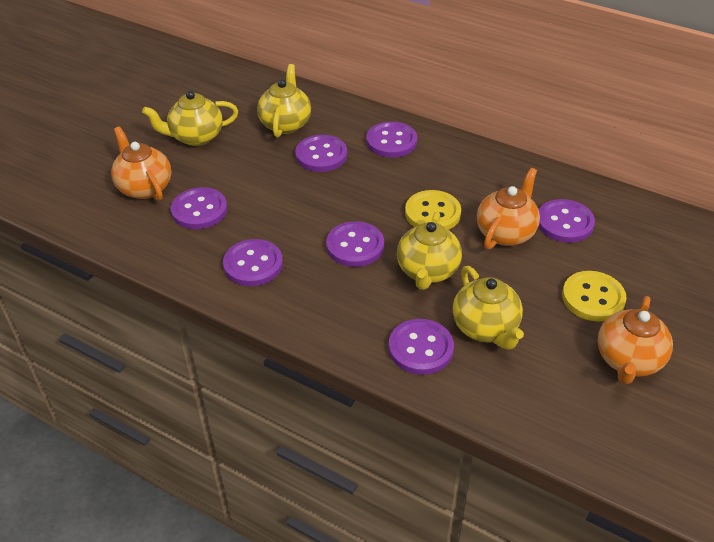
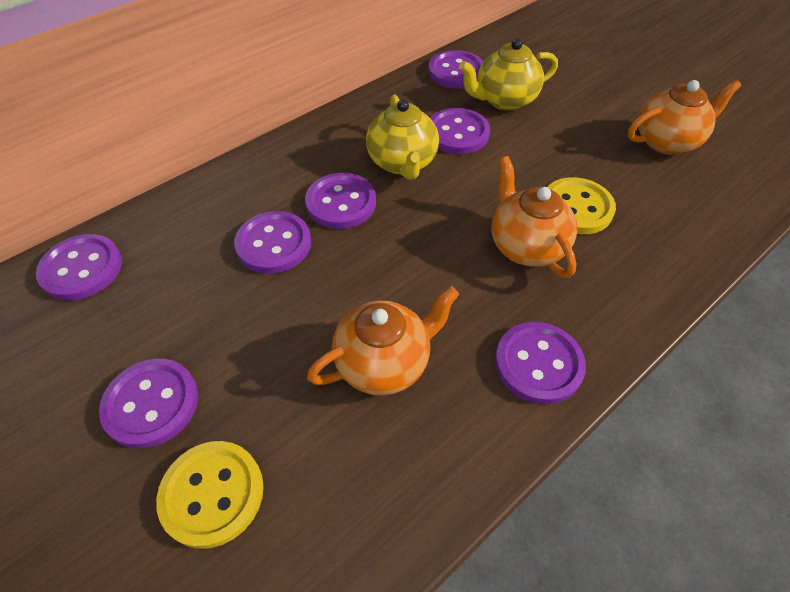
yellow teapot: 4 -> 2

